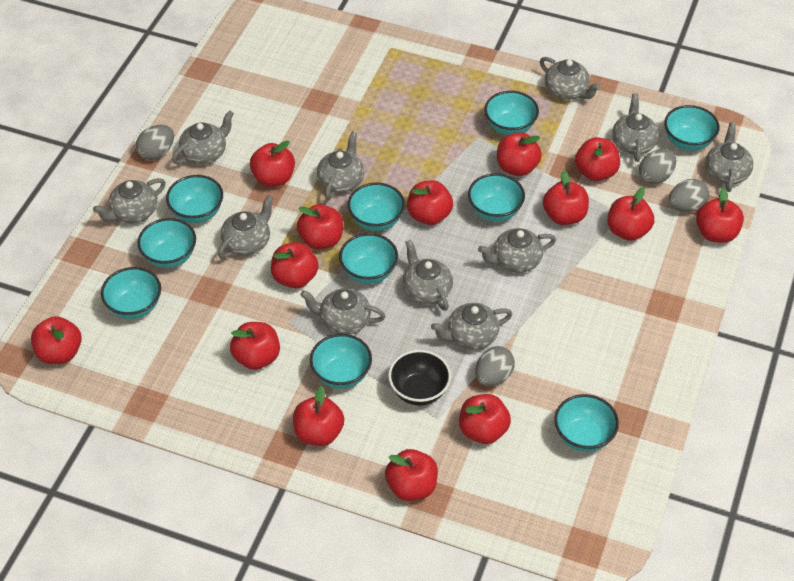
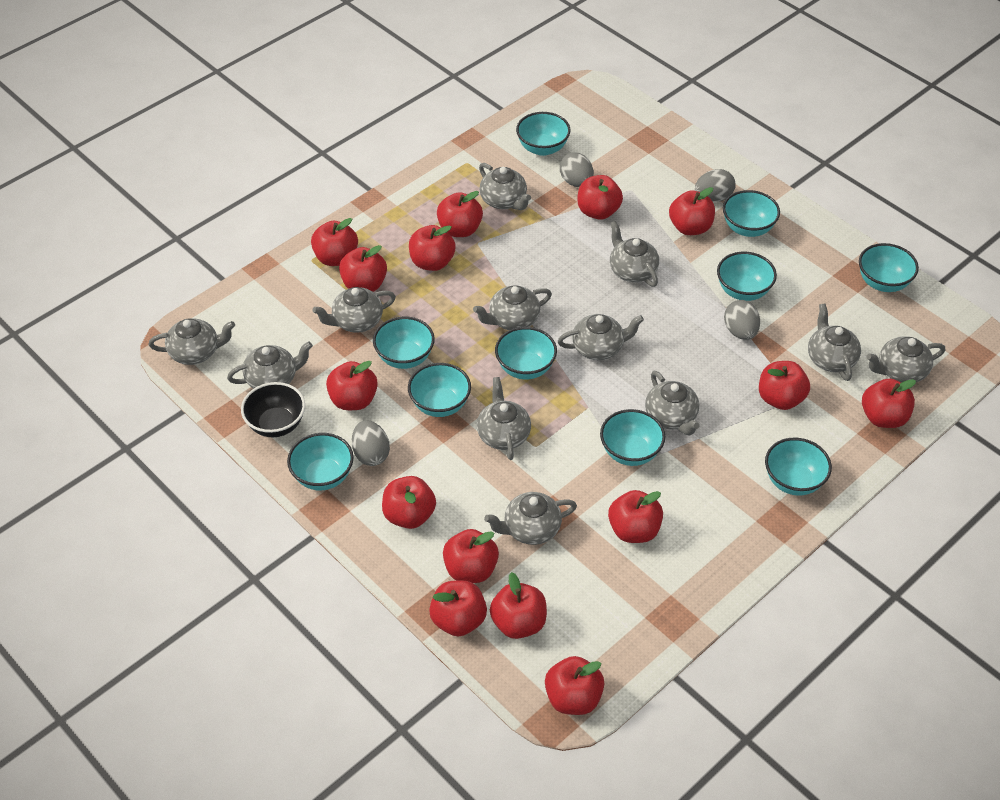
grey teapot: 11 -> 12
red apple: 14 -> 15

